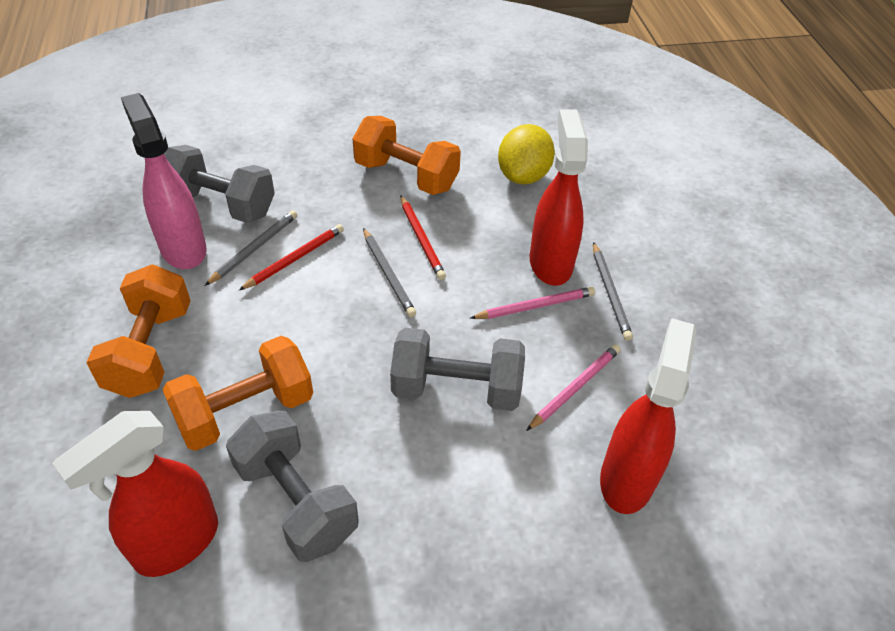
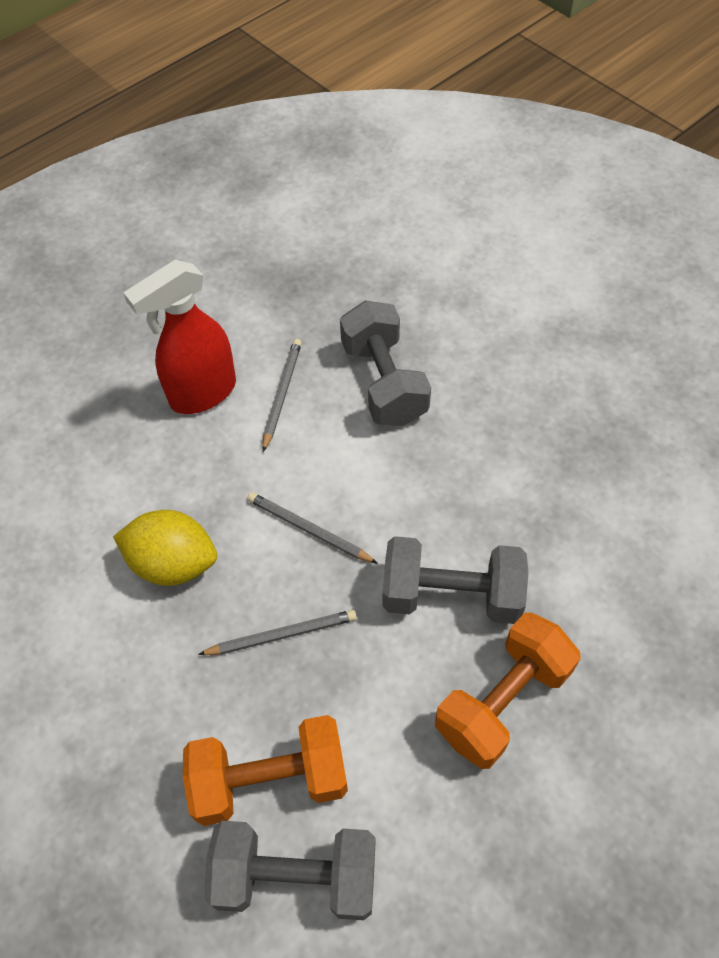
orange dumbbell: 3 -> 2
pink pencil: 2 -> 0
pink spray bottle: 1 -> 0
red pencil: 2 -> 0
red spray bottle: 3 -> 1

